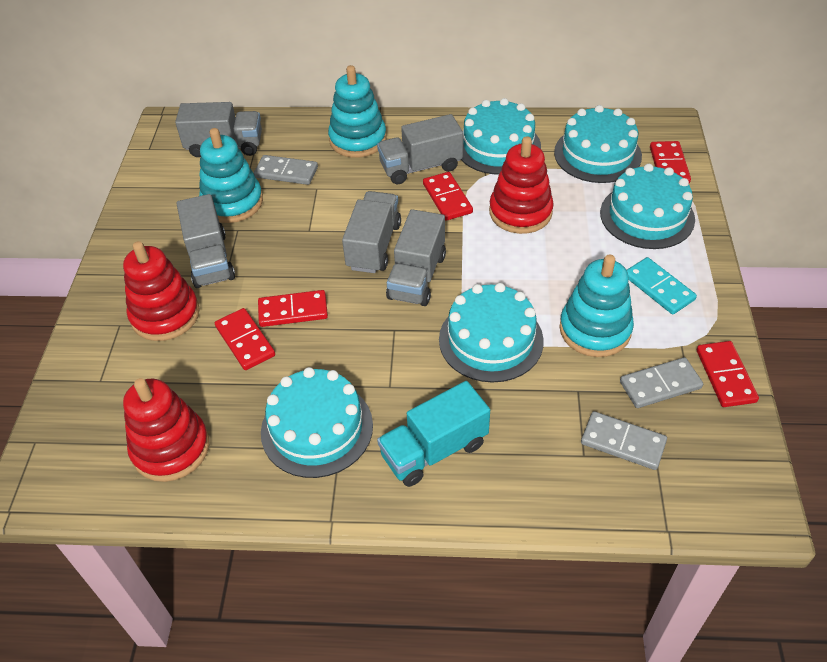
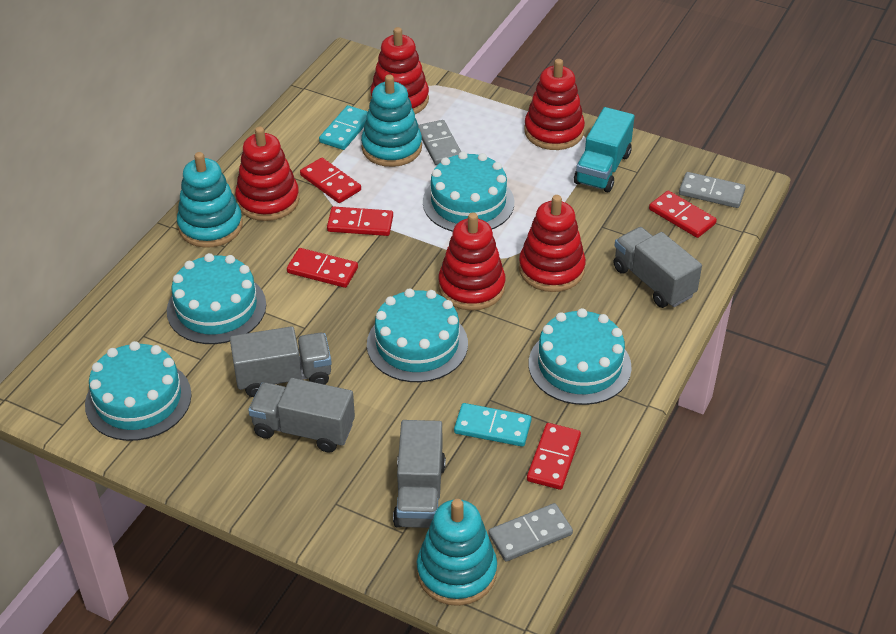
grey truck: 5 -> 4
red stacking toy: 3 -> 5
turquoise domino: 1 -> 2

